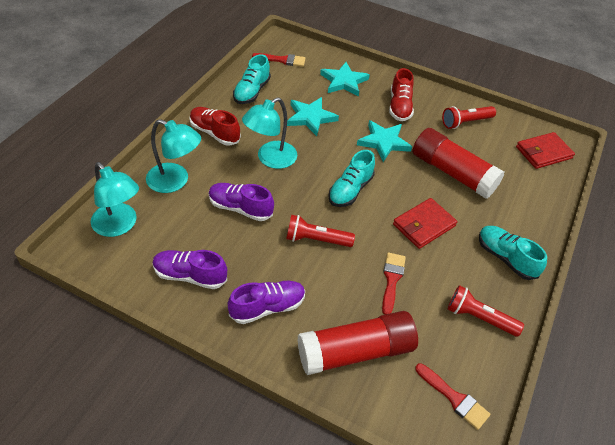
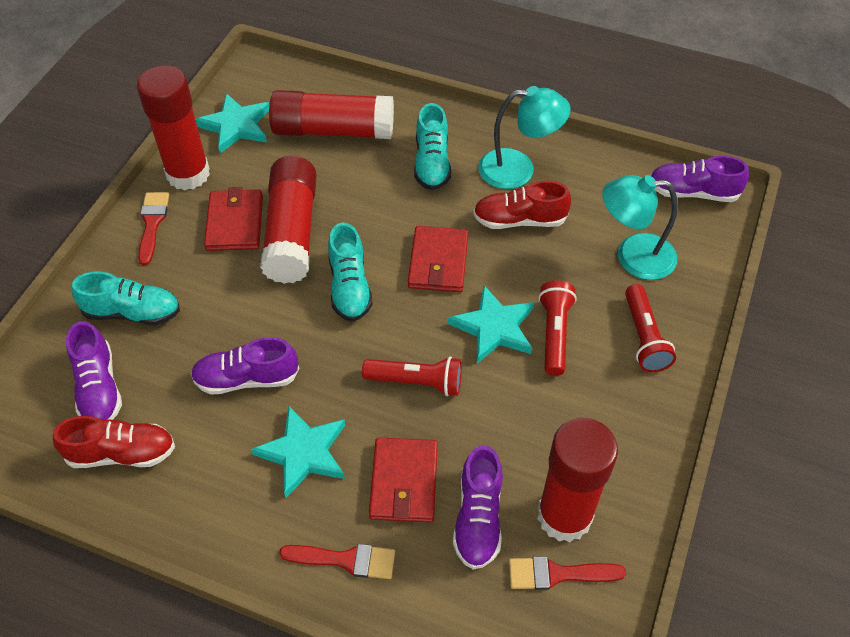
purple shoe: 3 -> 4
red glue stick: 2 -> 4
red wallet: 2 -> 3
turquoise lamp: 3 -> 2

